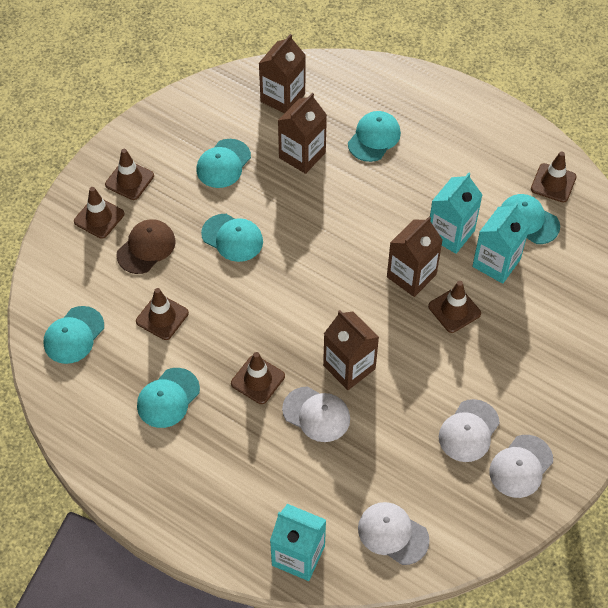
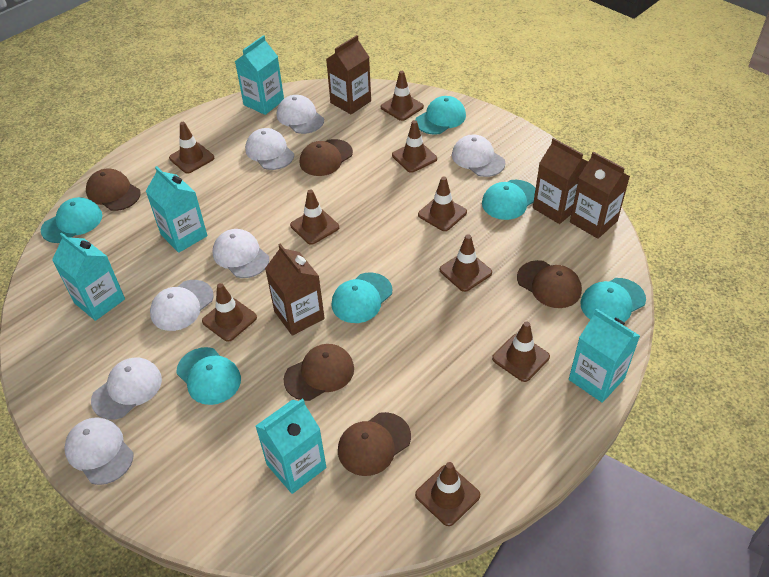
brown cap: 1 -> 5
brown traffic cone: 6 -> 9
turquoise carton: 3 -> 5
white cap: 4 -> 7

